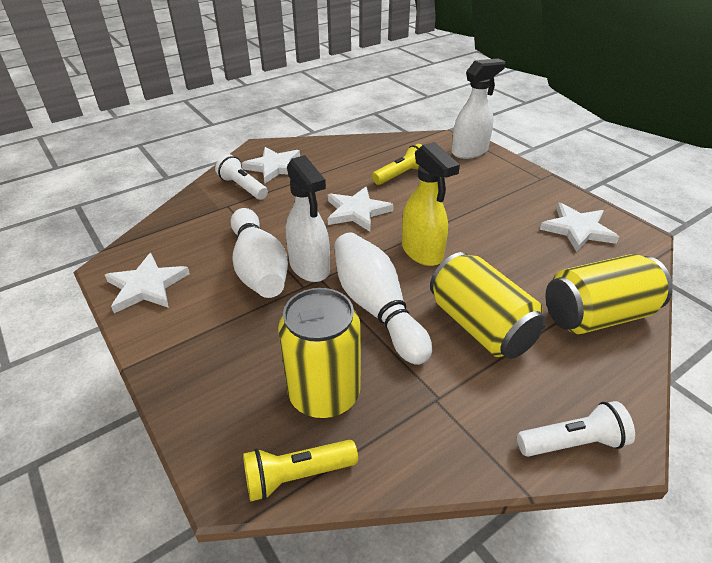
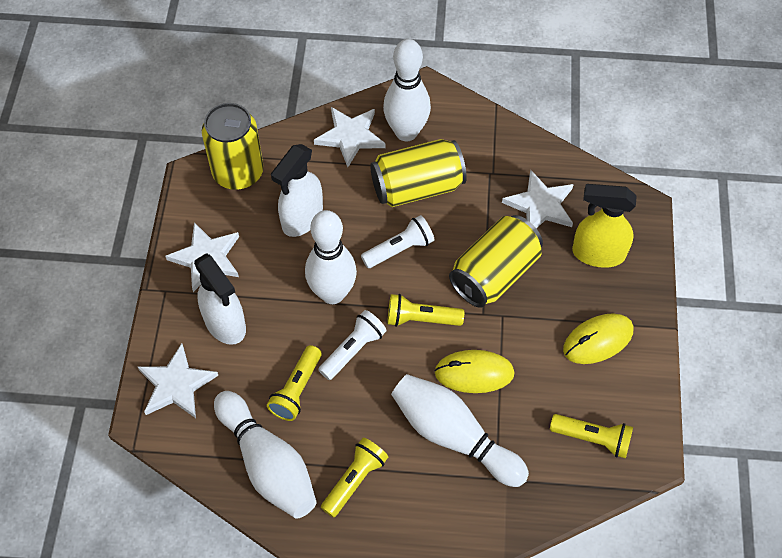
white bowling pin: 2 -> 4
yellow flashlight: 2 -> 4
yellow mouse: 0 -> 2

